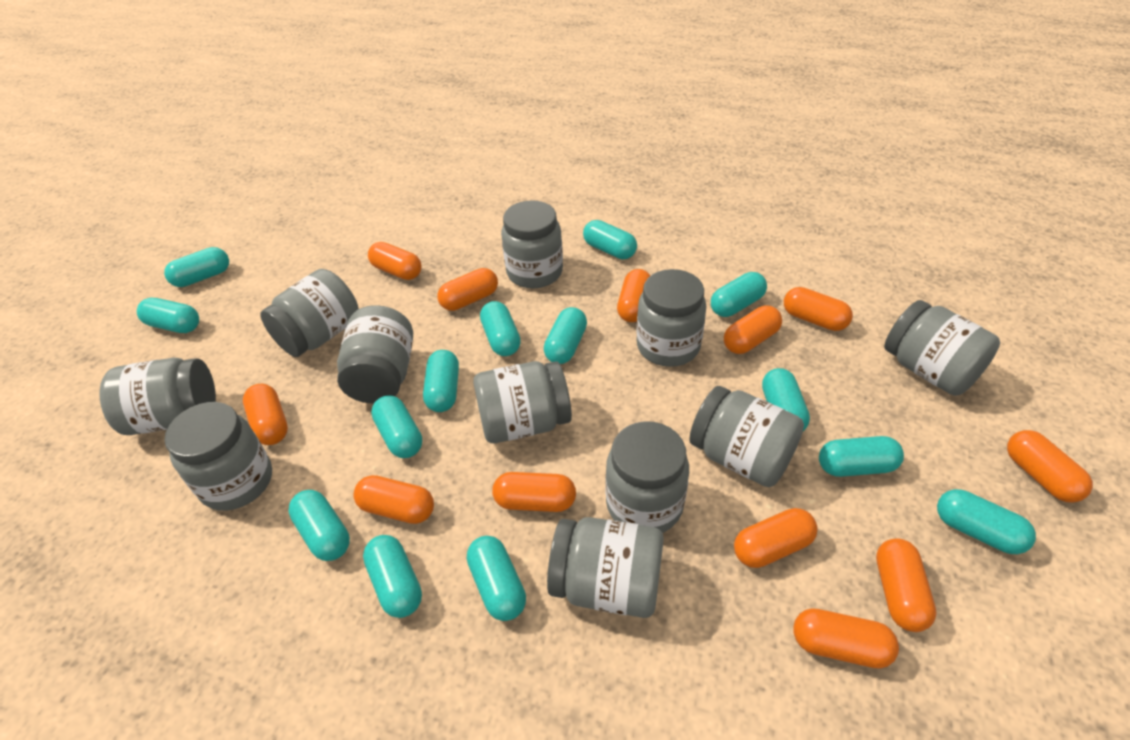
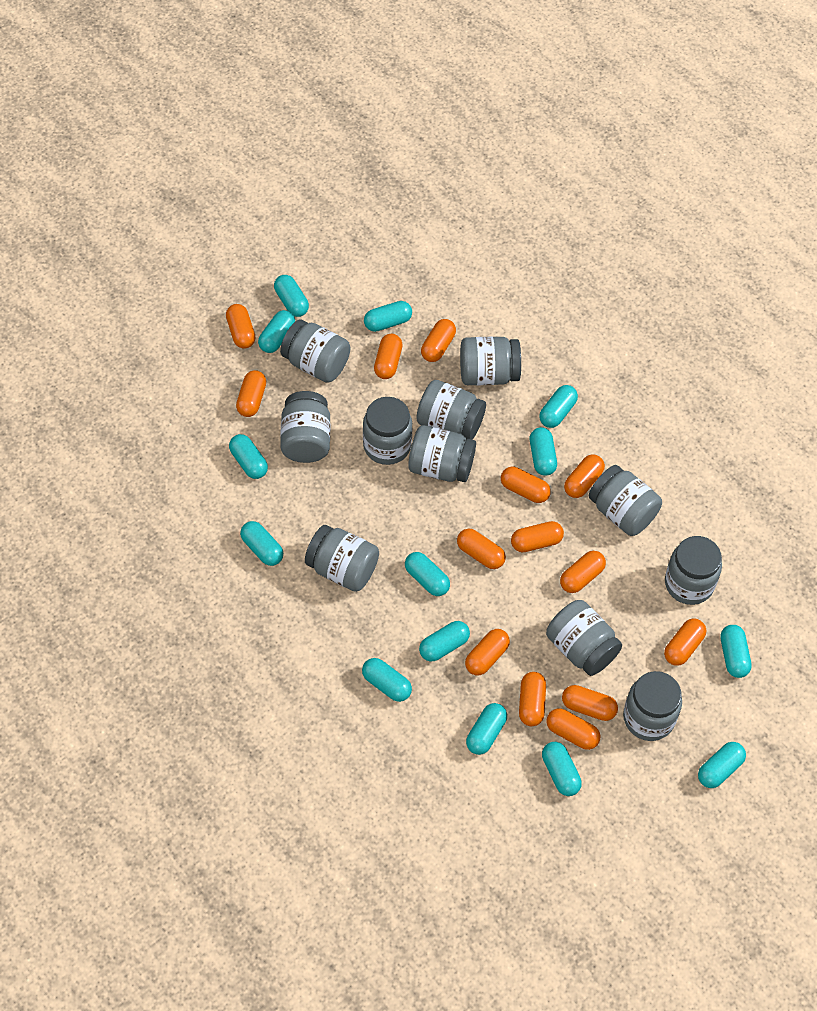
orange capsule: 12 -> 14

